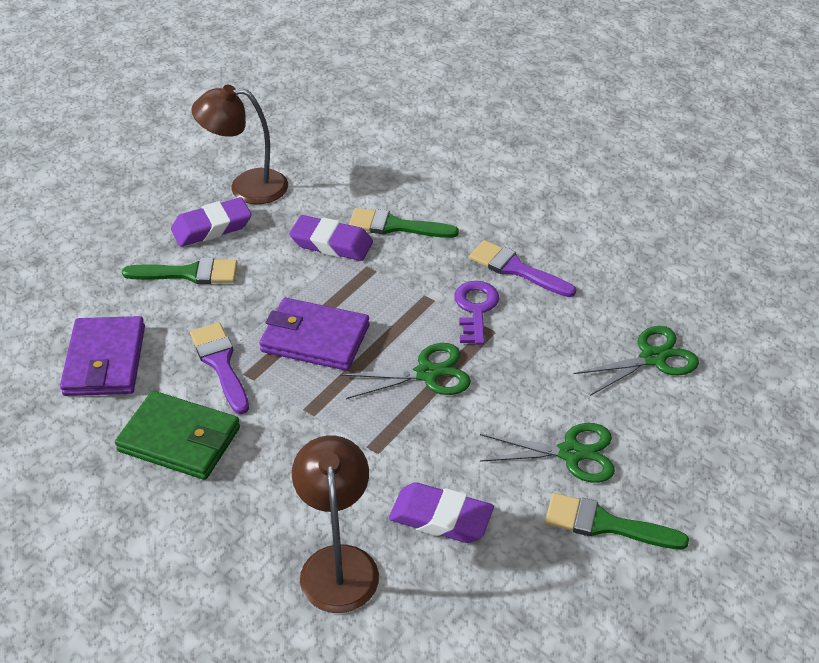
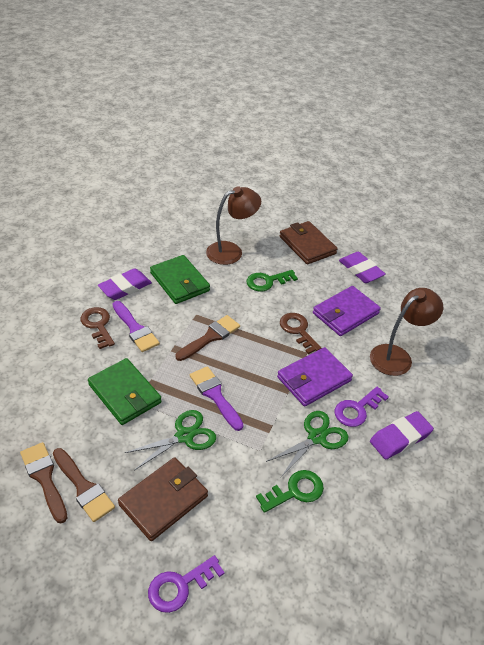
brown brush: 0 -> 3
brown key: 0 -> 2
brown wallet: 0 -> 2
green brush: 3 -> 0
green key: 0 -> 2
green scissors: 3 -> 2
green wallet: 1 -> 2
purple key: 1 -> 2

